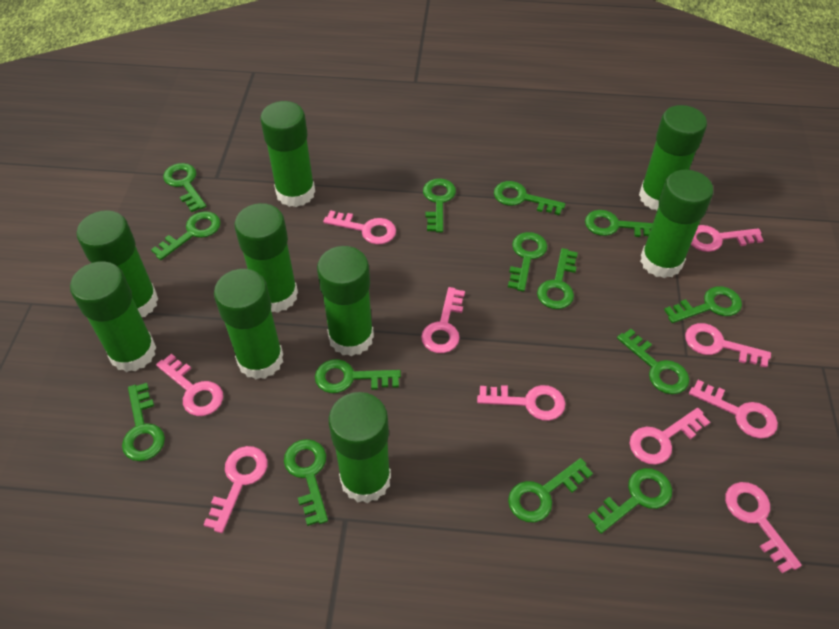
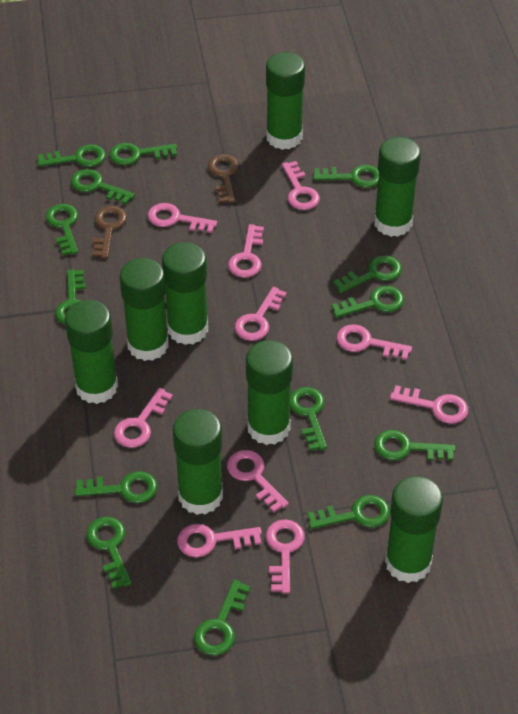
brown key: 0 -> 2
green glue stick: 9 -> 8

